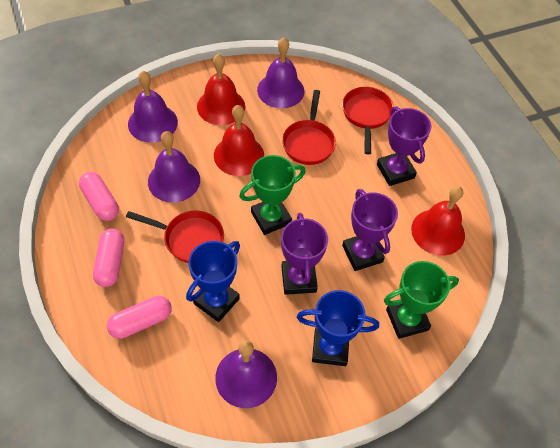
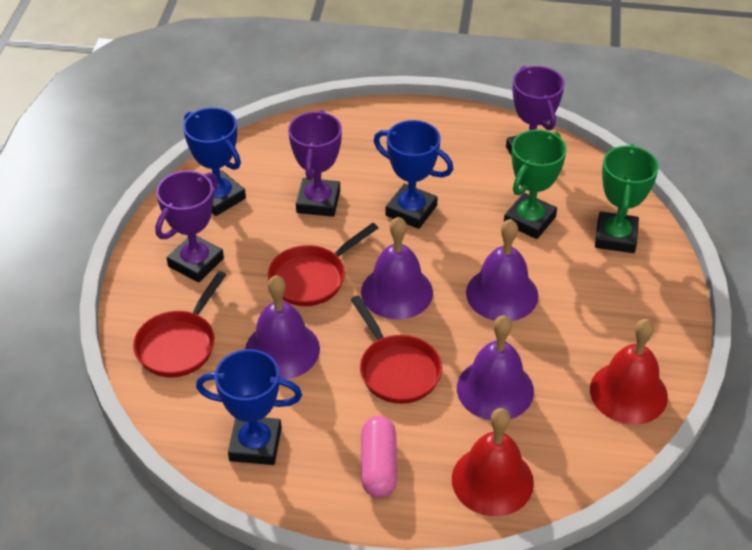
blue trophy: 2 -> 3
pink capsule: 3 -> 1
red bell: 3 -> 2

